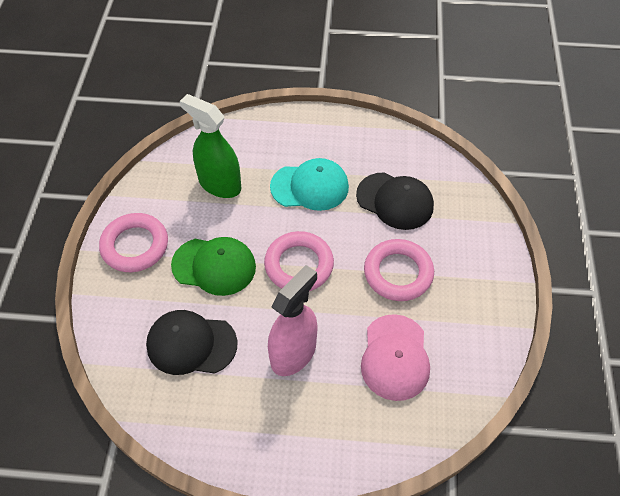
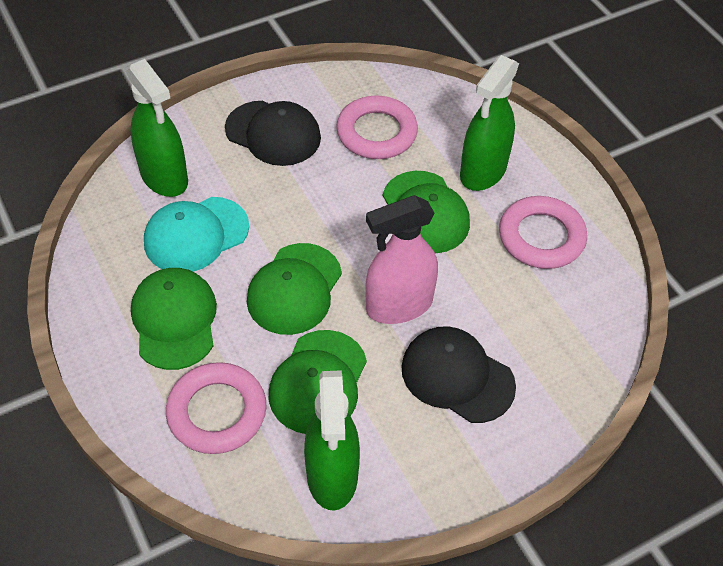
green cap: 1 -> 4
green spray bottle: 1 -> 3
pink cap: 1 -> 0

